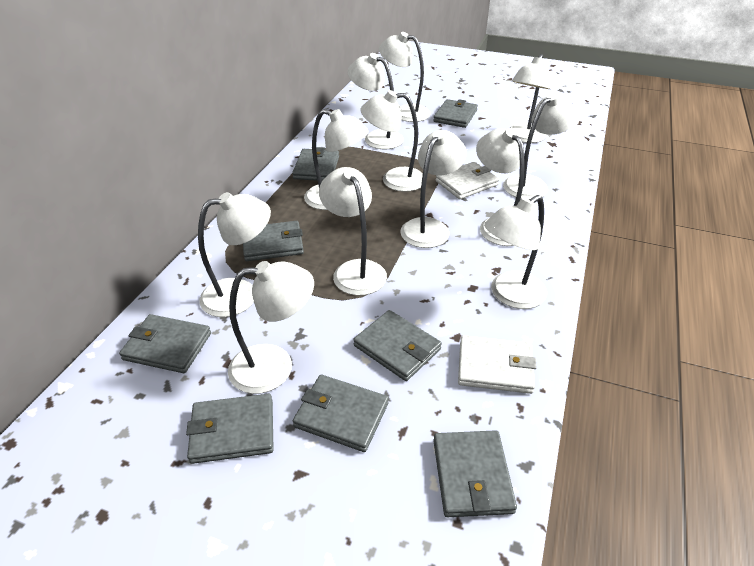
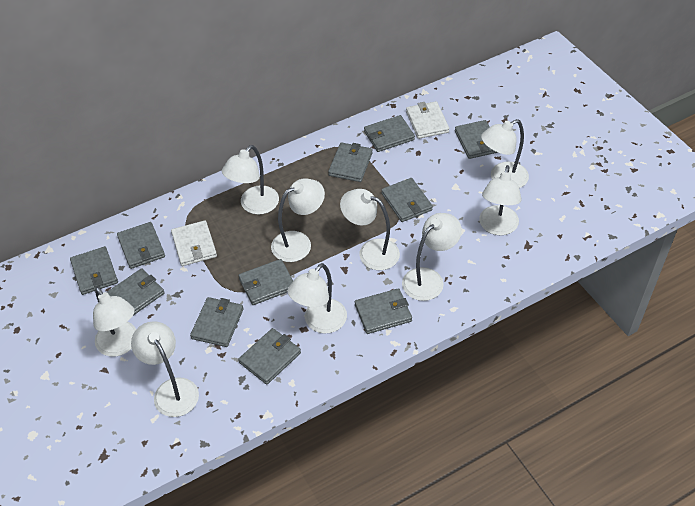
grey wallet: 8 -> 11
white lamp: 12 -> 9

